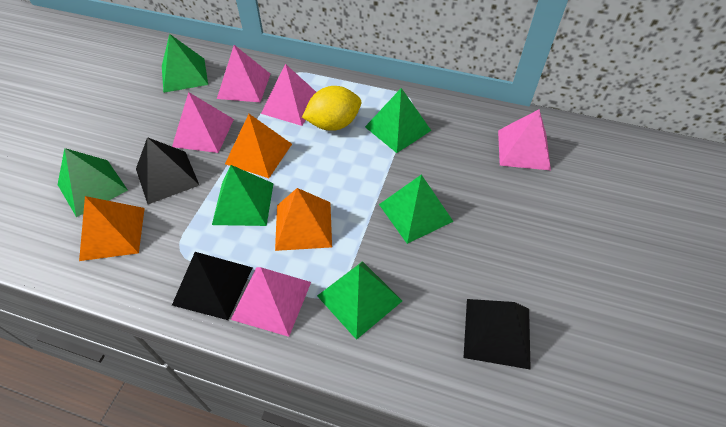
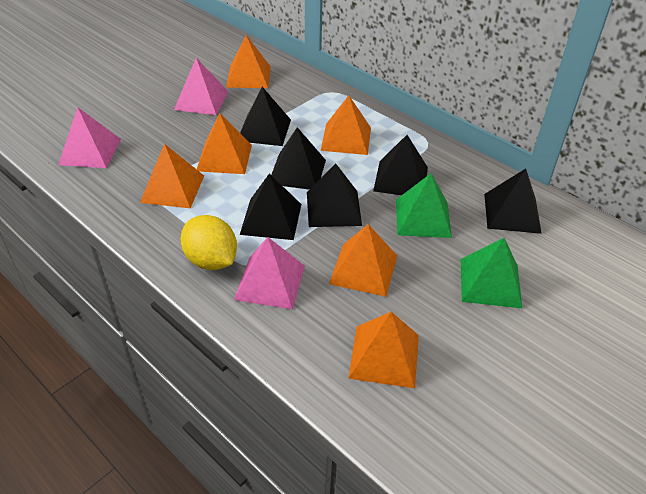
black pyramid: 3 -> 6
green pyramid: 6 -> 2
orange pyramid: 3 -> 6
pink pyramid: 5 -> 3

